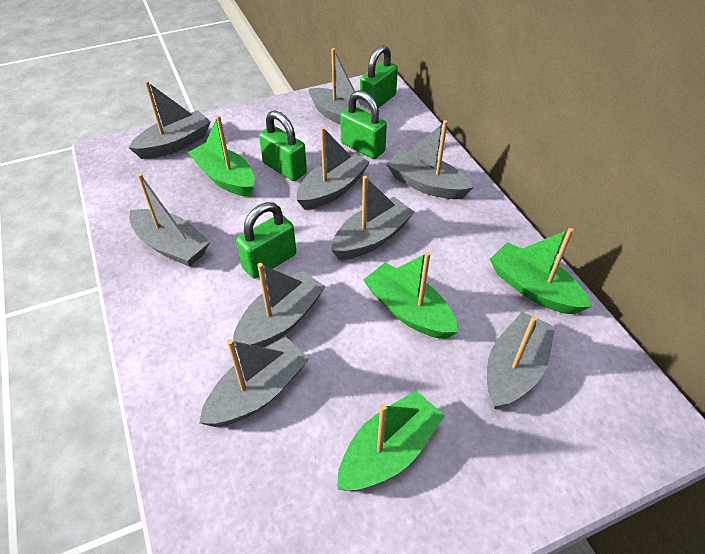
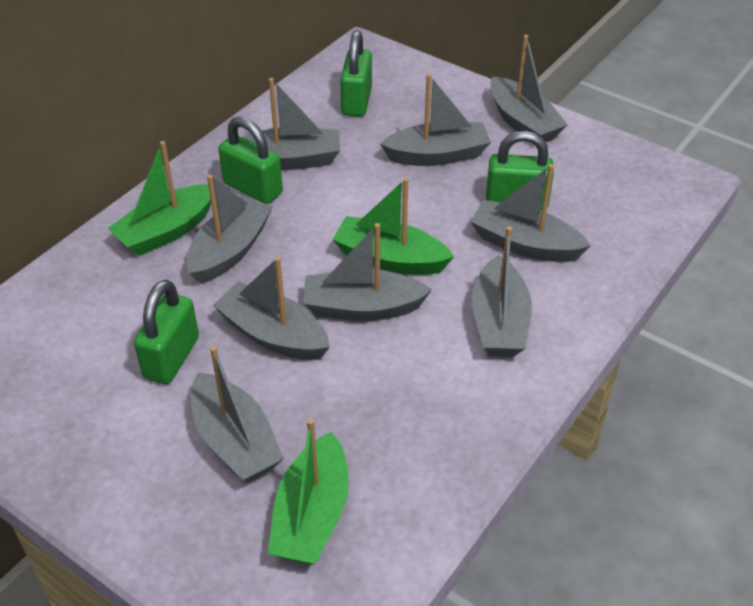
green boat: 4 -> 3

